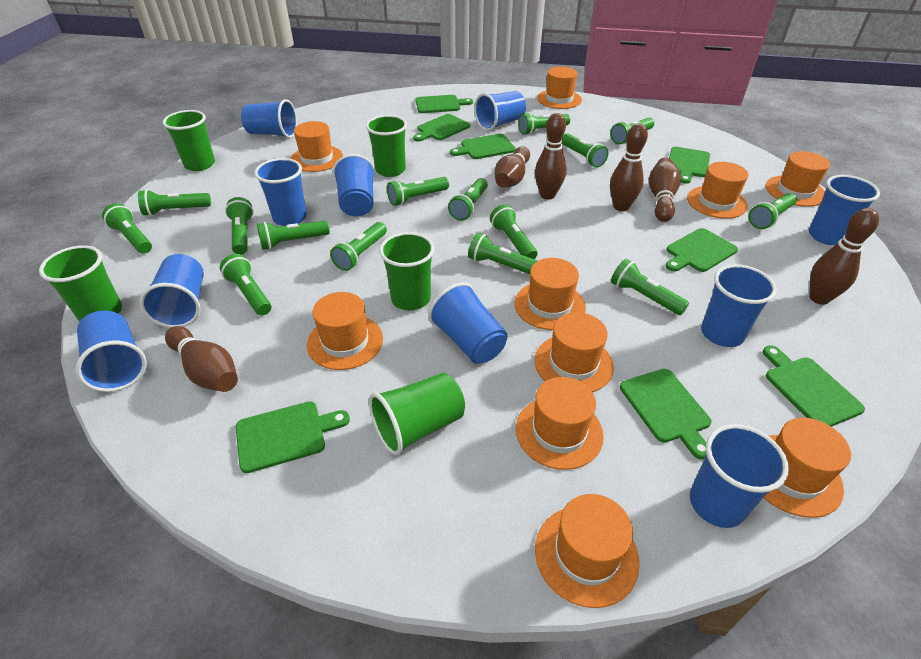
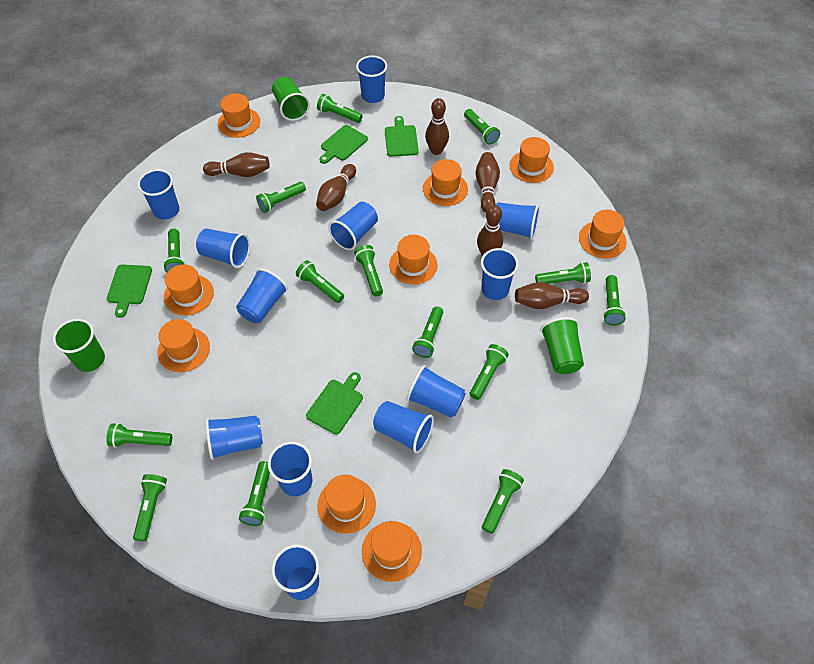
blue cup: 10 -> 12
green cup: 5 -> 3
green cutting board: 8 -> 4
green flashlight: 15 -> 14
orange hat: 10 -> 9

